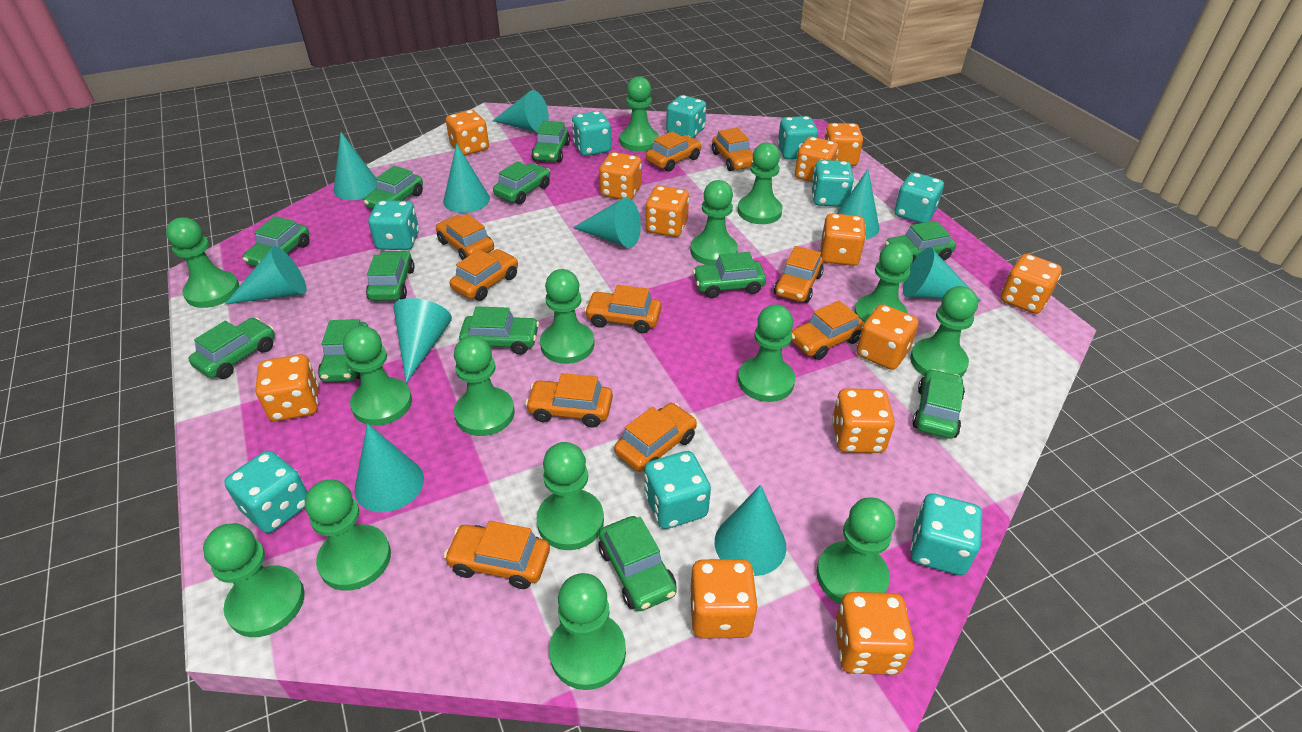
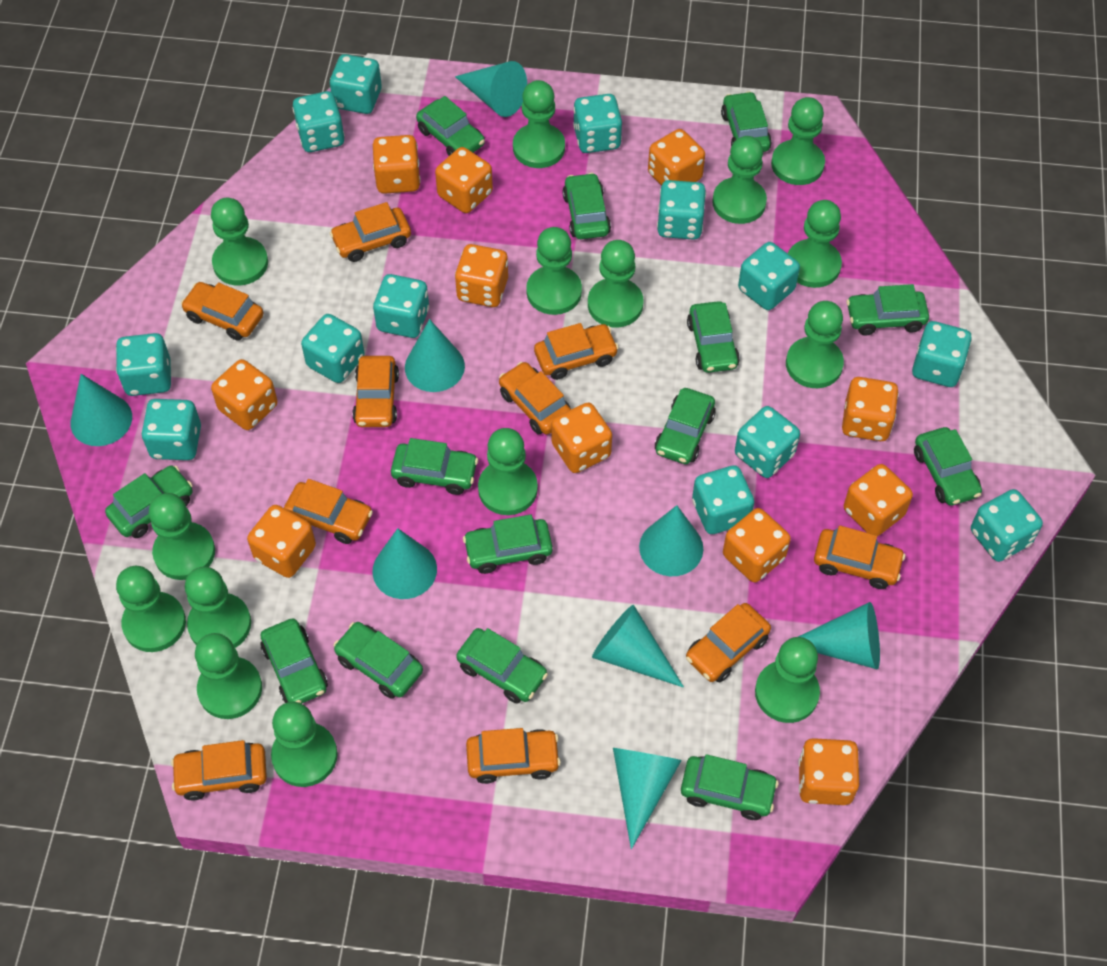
green car: 12 -> 14
orange dice: 12 -> 11
turquoise cone: 10 -> 8
turquoise dice: 9 -> 13

